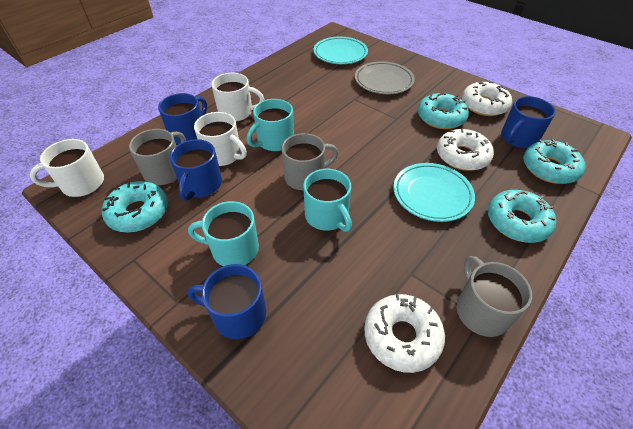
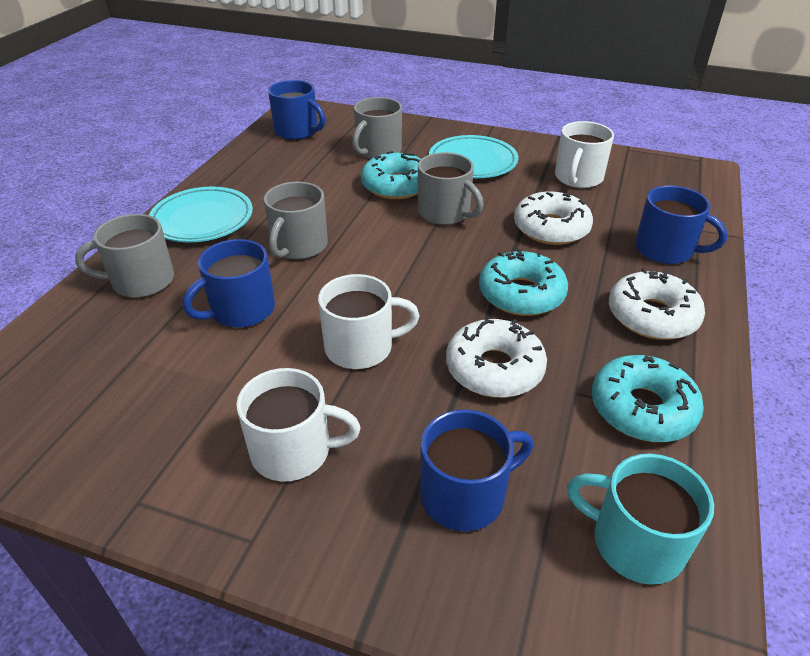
grey mug: 3 -> 4
grey plate: 1 -> 0
turquoise donut: 4 -> 3
turquoise mug: 3 -> 1

